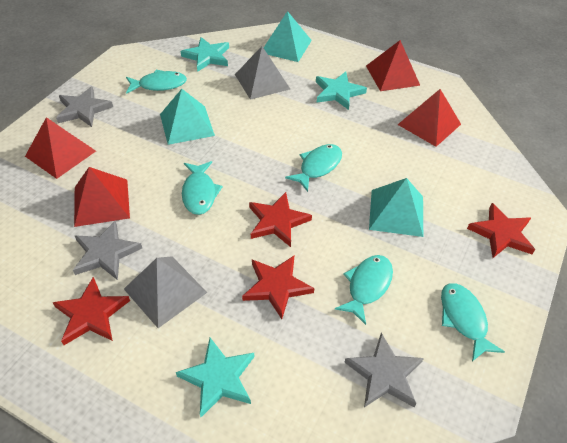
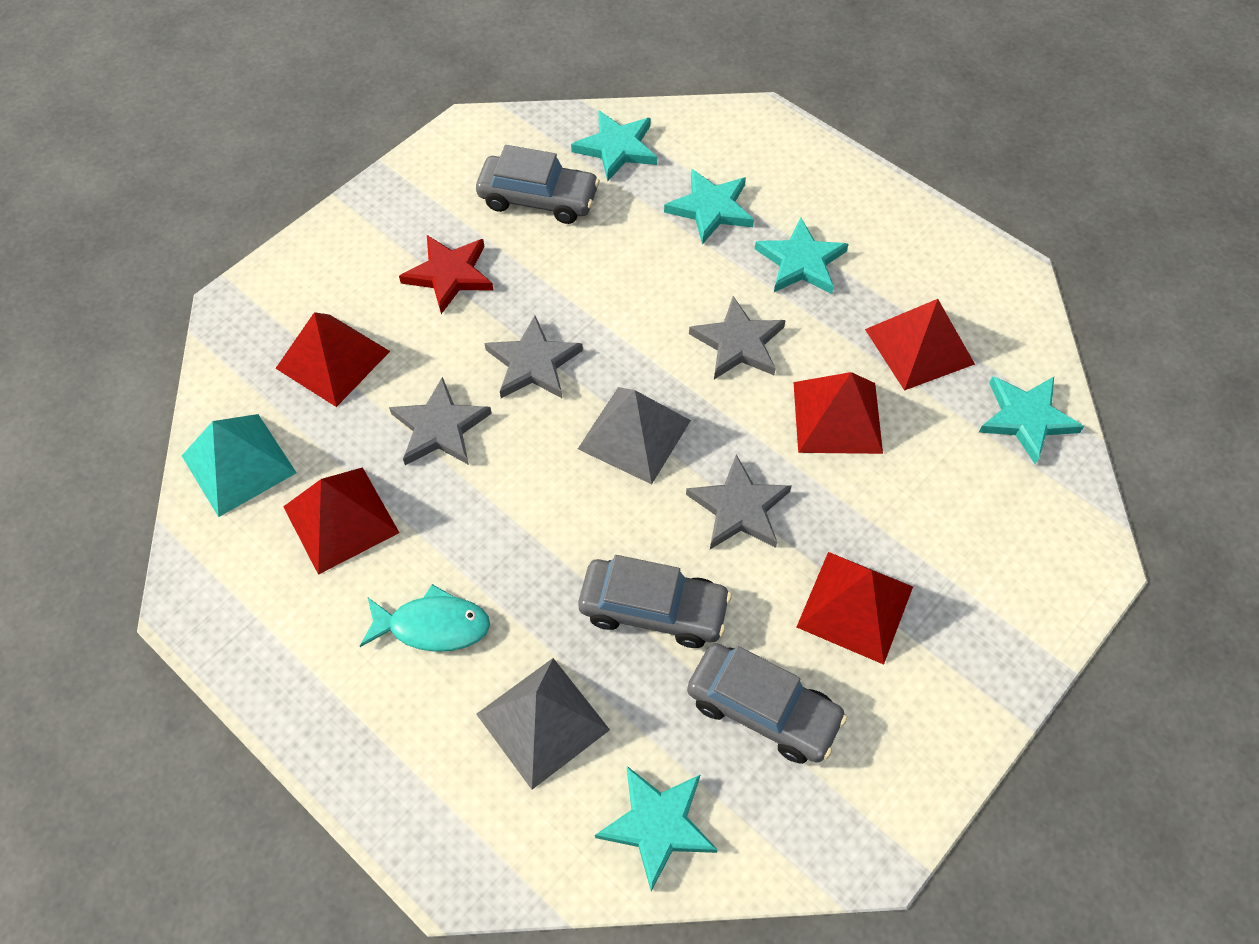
grey car: 0 -> 3
grey star: 3 -> 4
red pyramid: 4 -> 5
red star: 4 -> 1
turquoise fish: 5 -> 1
turquoise pyramid: 3 -> 1
turquoise star: 3 -> 5

